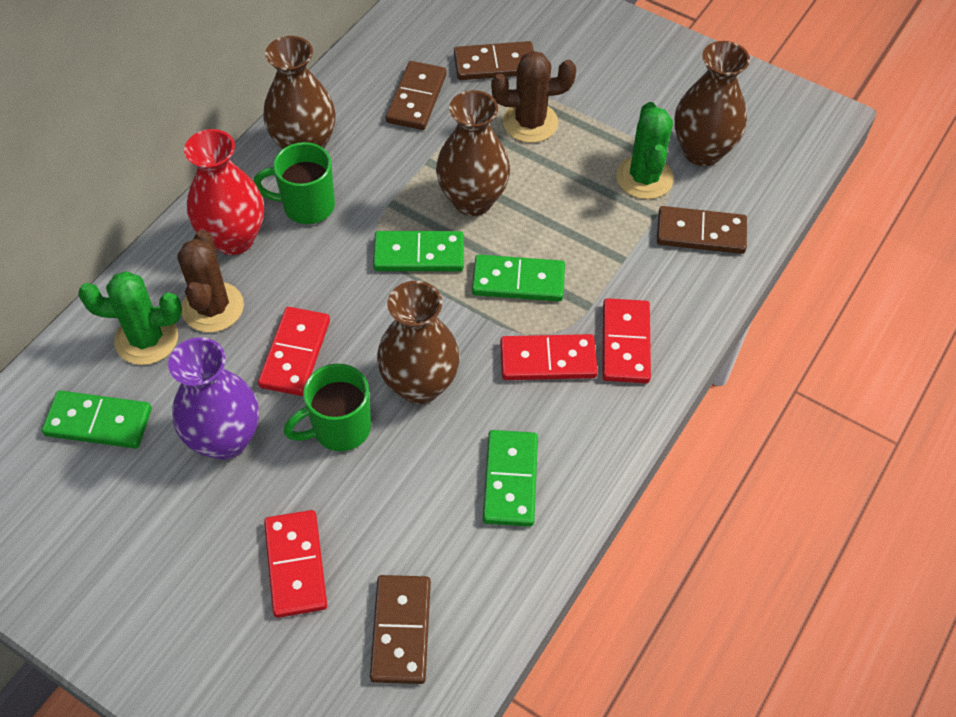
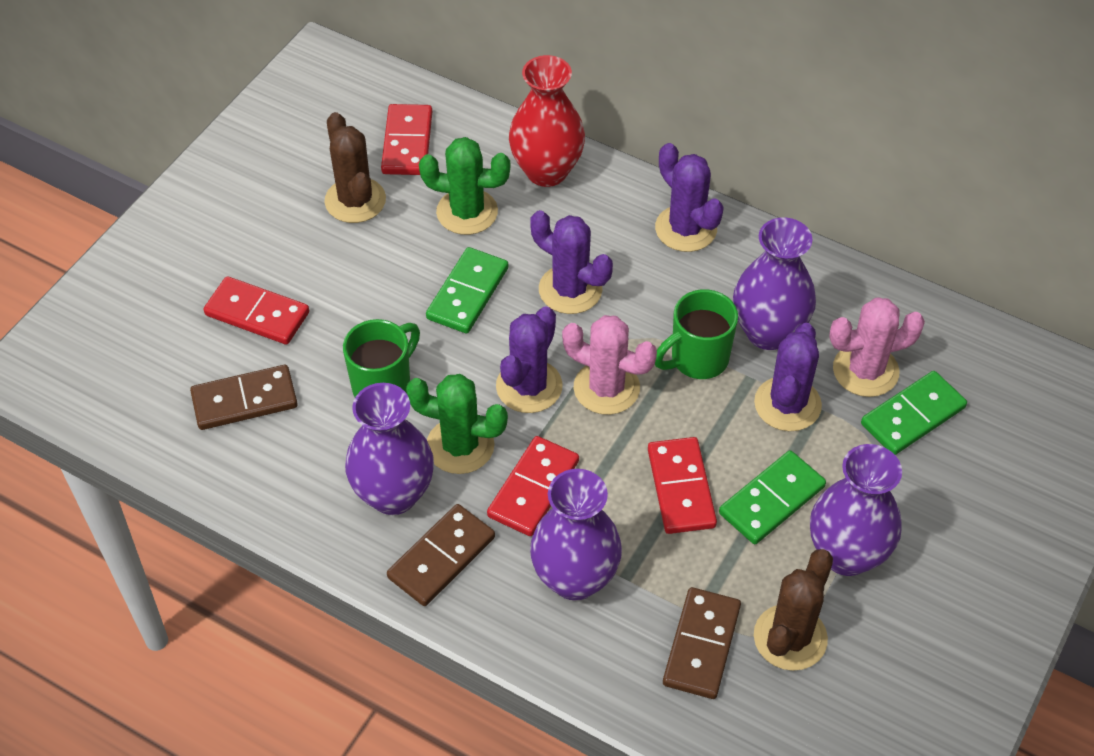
brown domino: 4 -> 3
brown vase: 4 -> 0
green domino: 4 -> 3
pink cactus: 0 -> 2
purple cactus: 0 -> 4
purple vase: 1 -> 4

